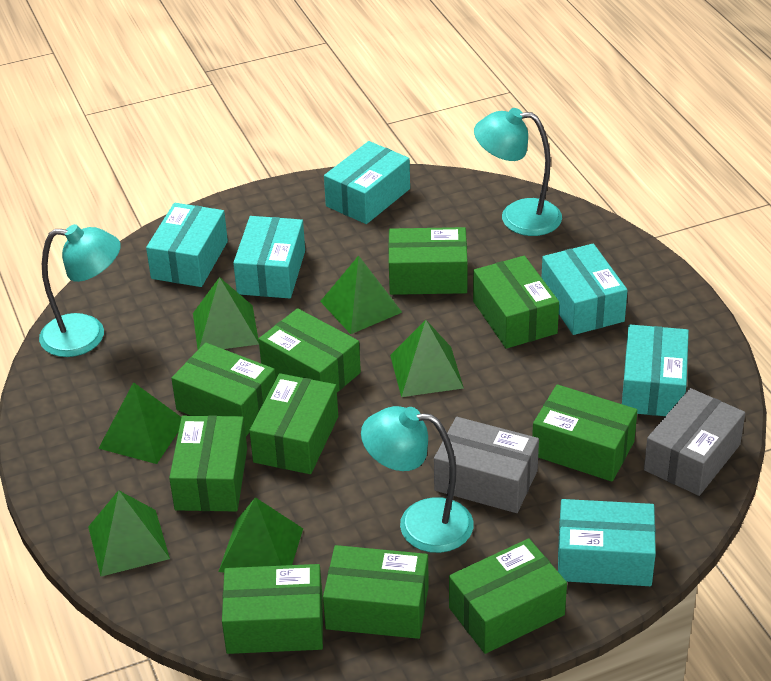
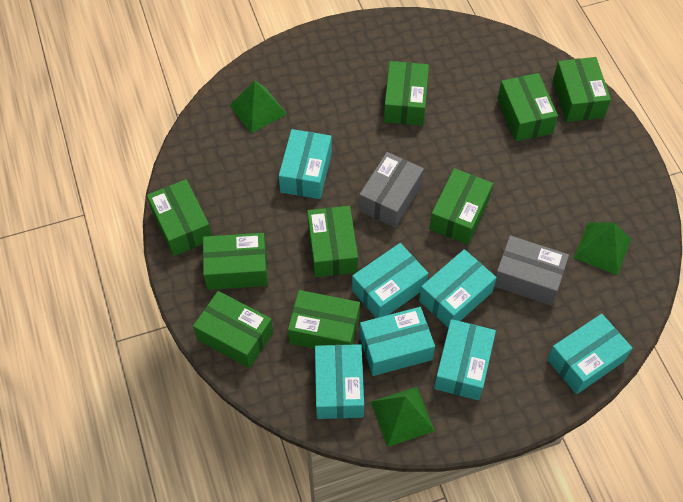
green box: 10 -> 9
green pyramid: 6 -> 3
turquoise box: 6 -> 7
turquoise lamp: 3 -> 0

